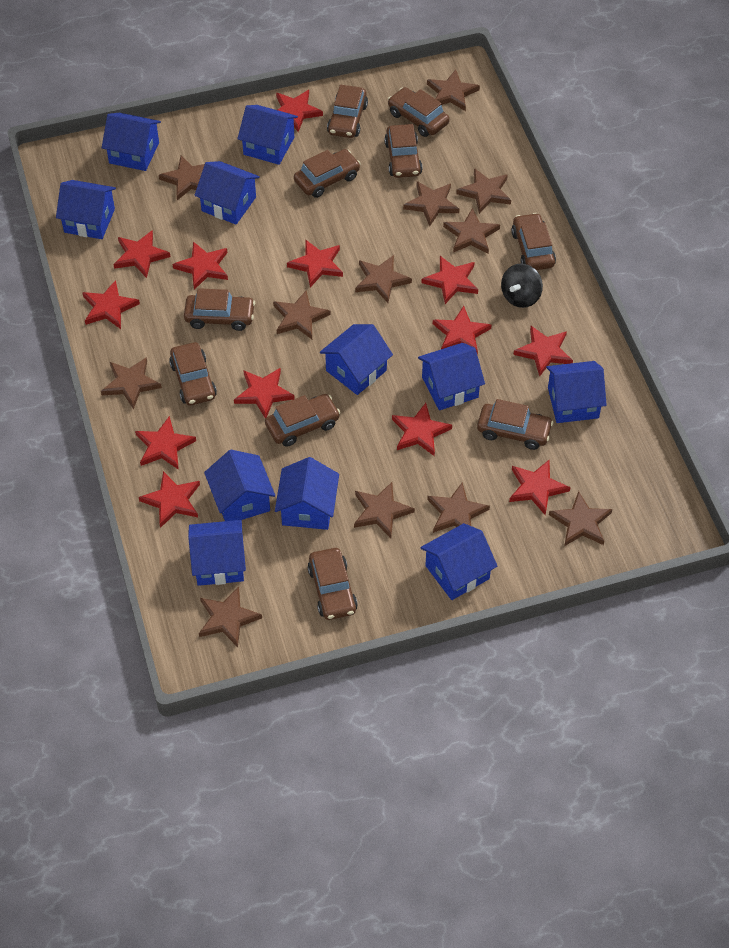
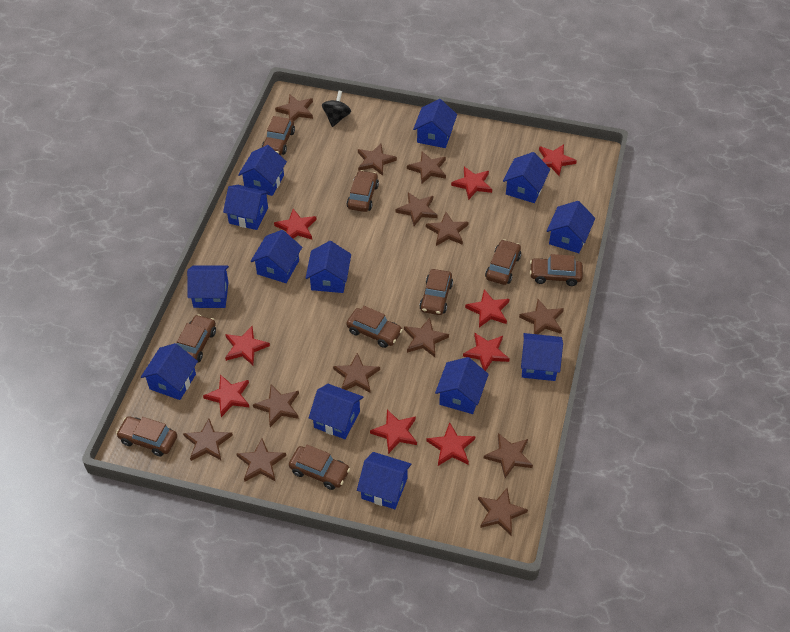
blue house: 11 -> 13
brown car: 10 -> 9
brown star: 12 -> 13
red star: 13 -> 9

